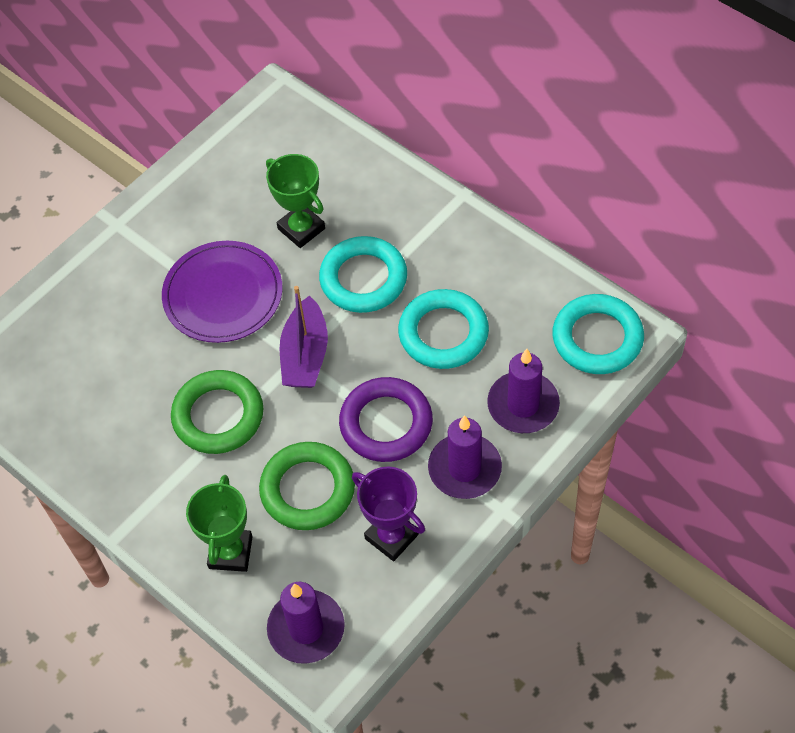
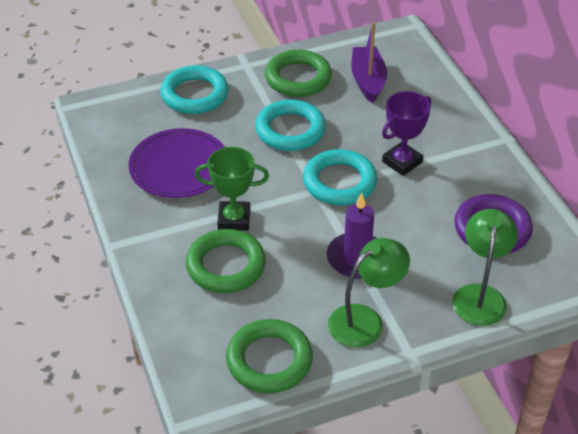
green lamp: 0 -> 2
green ring: 2 -> 3
green trophy: 2 -> 1
purple candle: 3 -> 1

